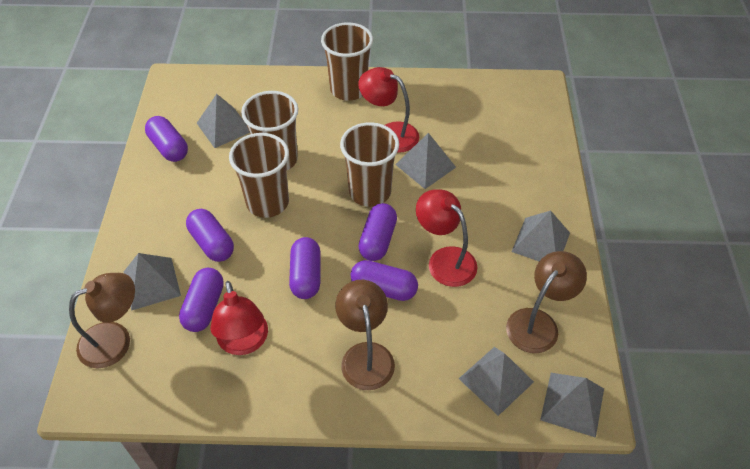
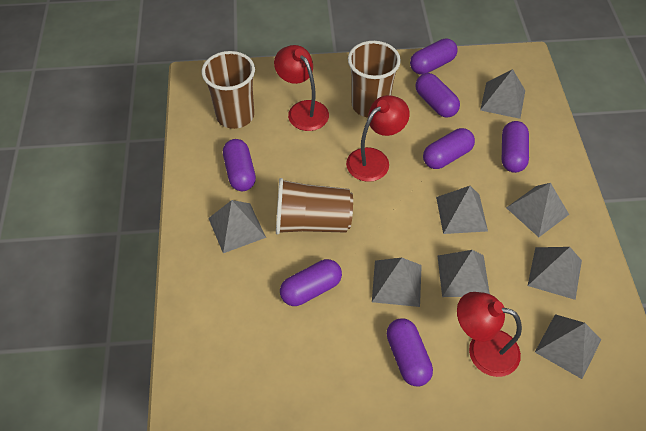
brown cup: 4 -> 3
brown lamp: 3 -> 0
grey pyramid: 6 -> 8
purple capsule: 6 -> 7

